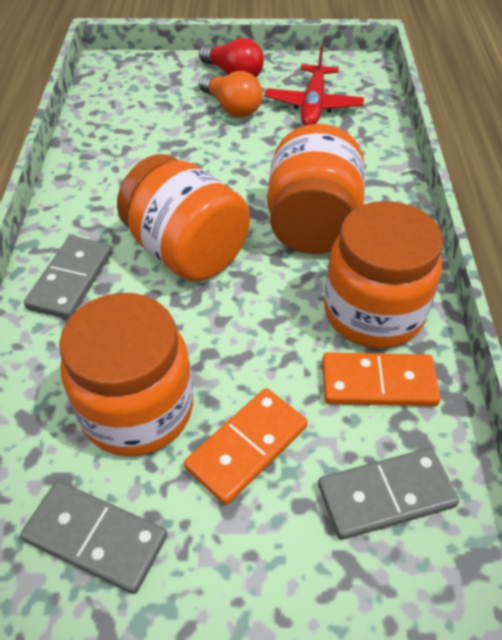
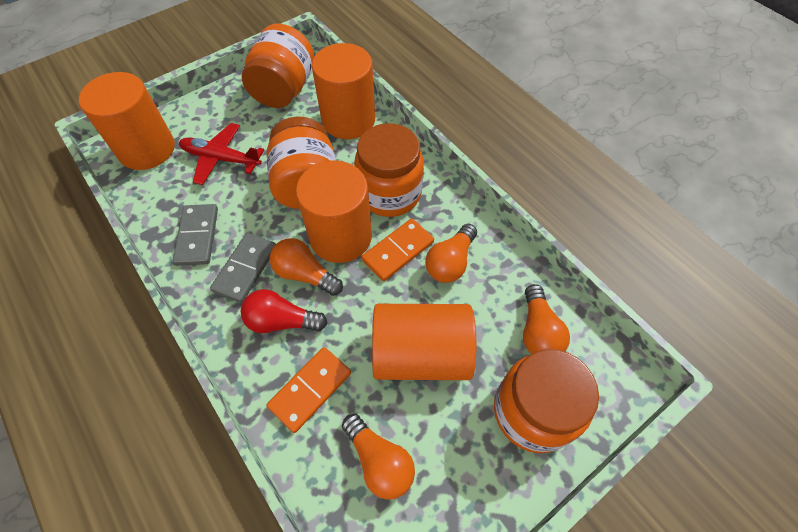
grey domino: 3 -> 2
orange cylinder: 0 -> 4
orange light bulb: 1 -> 4

